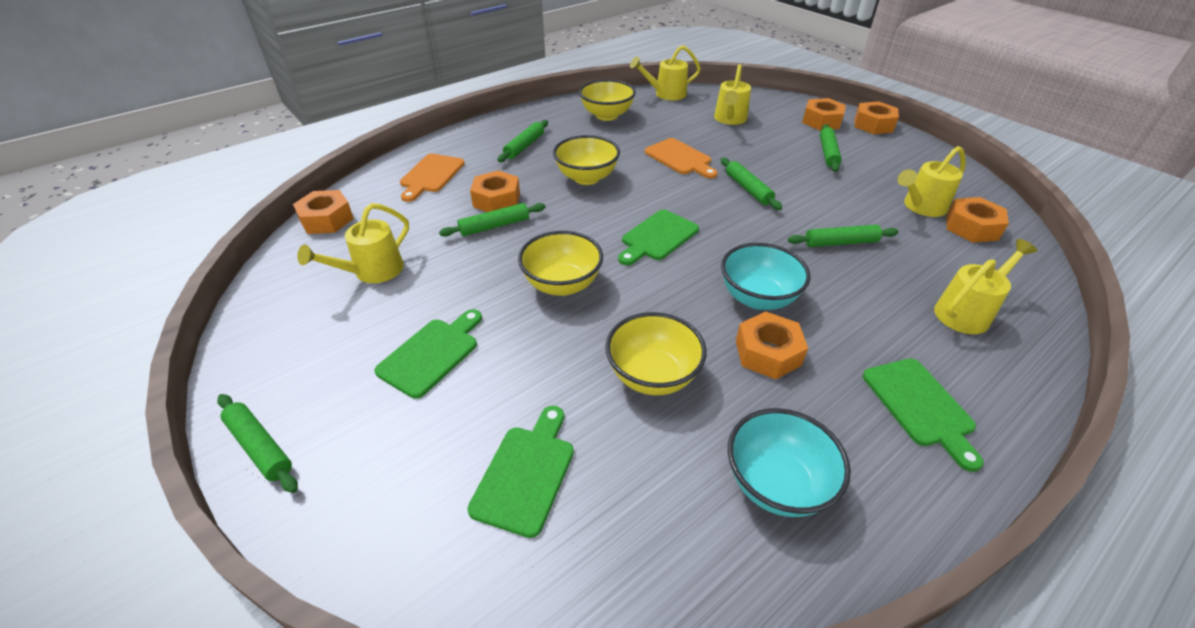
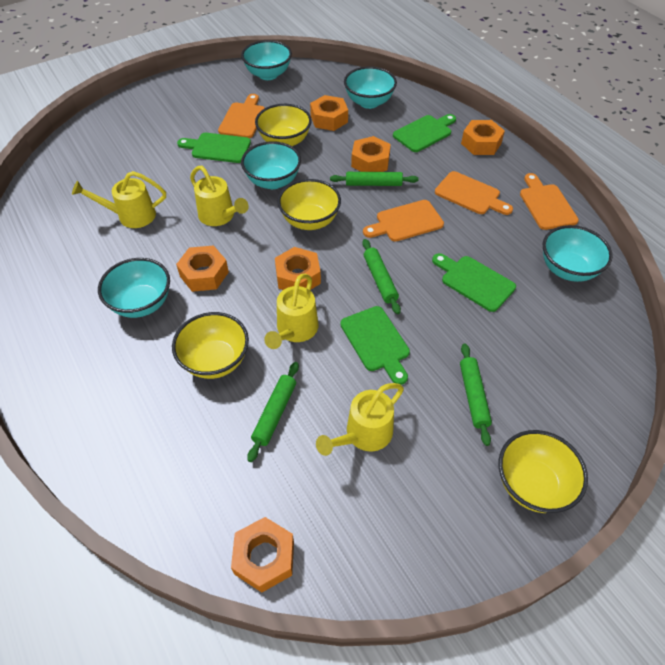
green rolling pin: 6 -> 4
orange cutting board: 2 -> 4
turquoise bowl: 2 -> 5
yellow watering can: 5 -> 4

